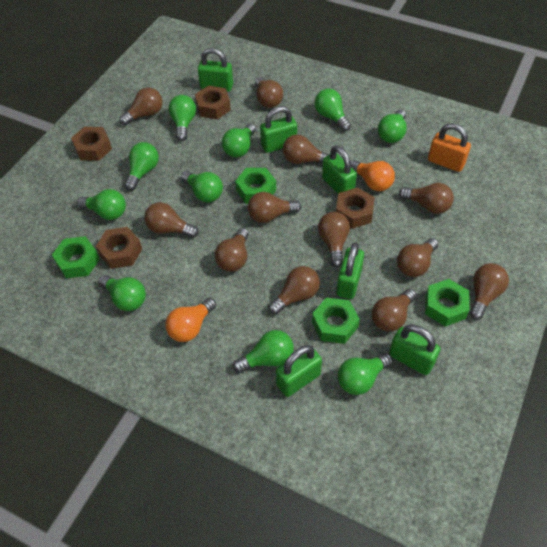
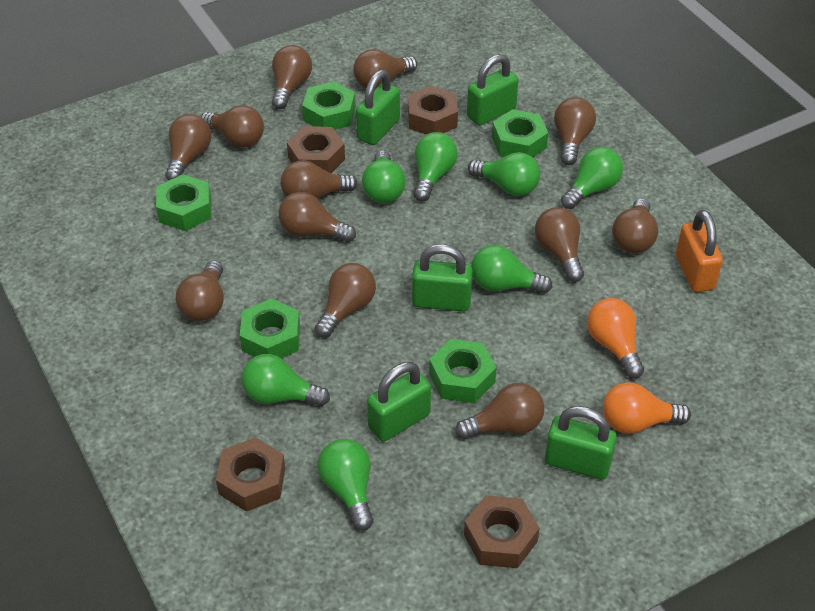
green light bulb: 10 -> 7
green nut: 4 -> 5
green padlock: 6 -> 5

